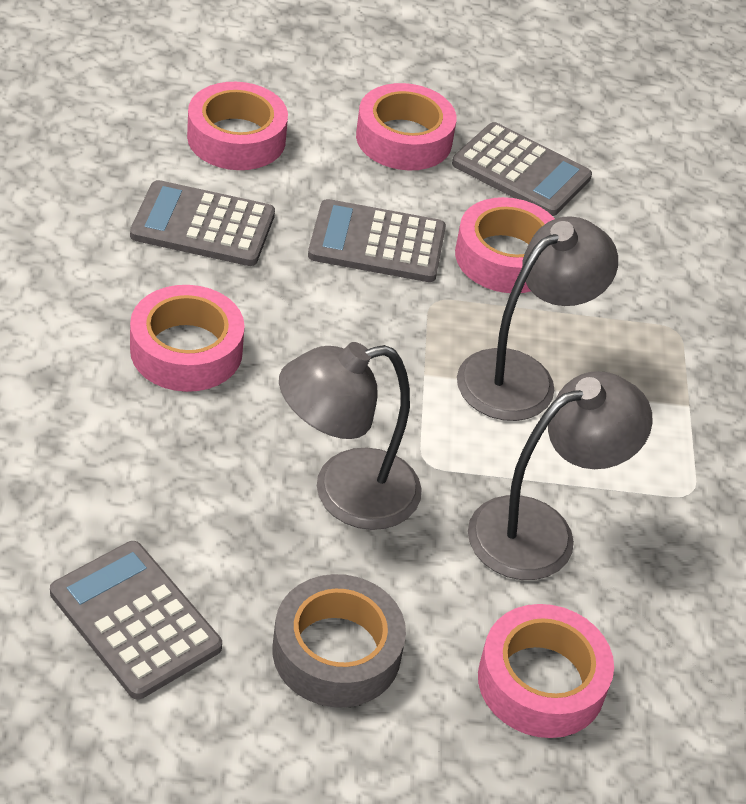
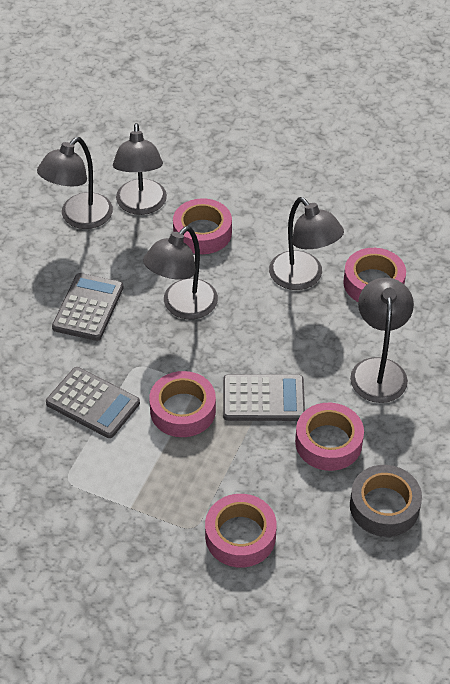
grey calculator: 4 -> 3
grey lamp: 3 -> 5

